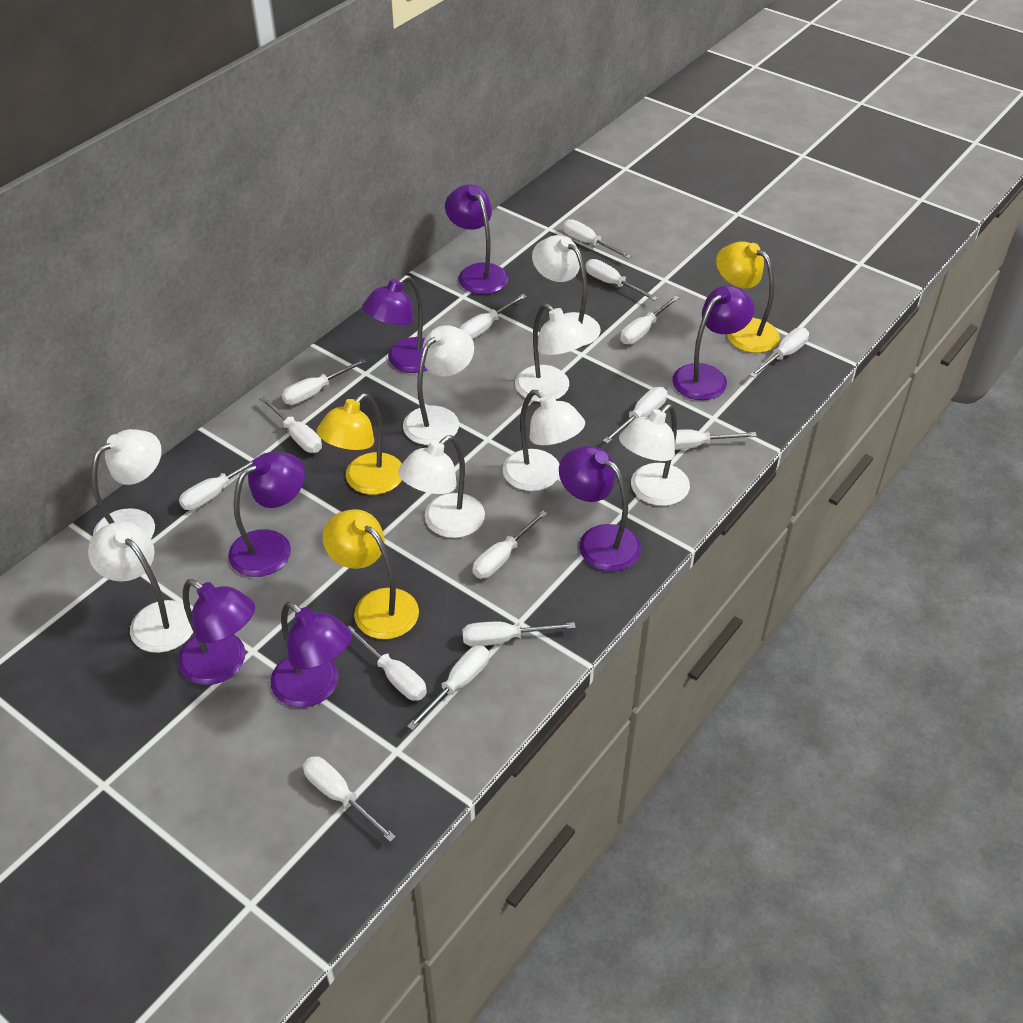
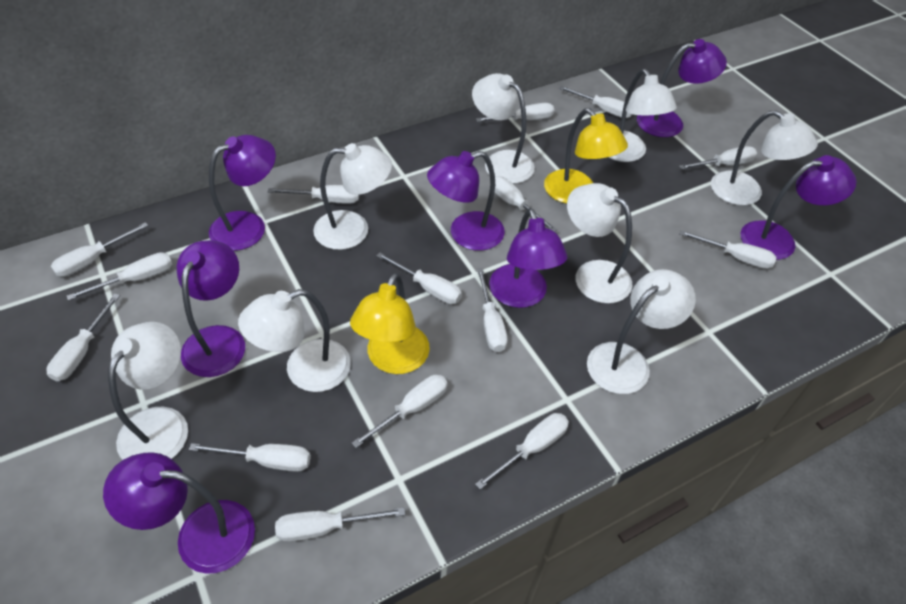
yellow lamp: 3 -> 2

